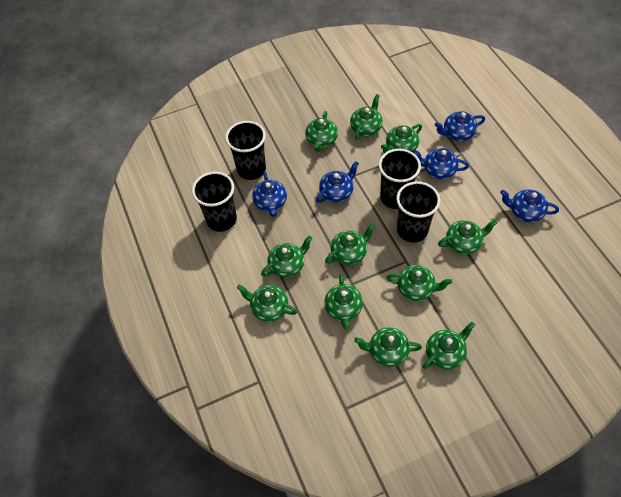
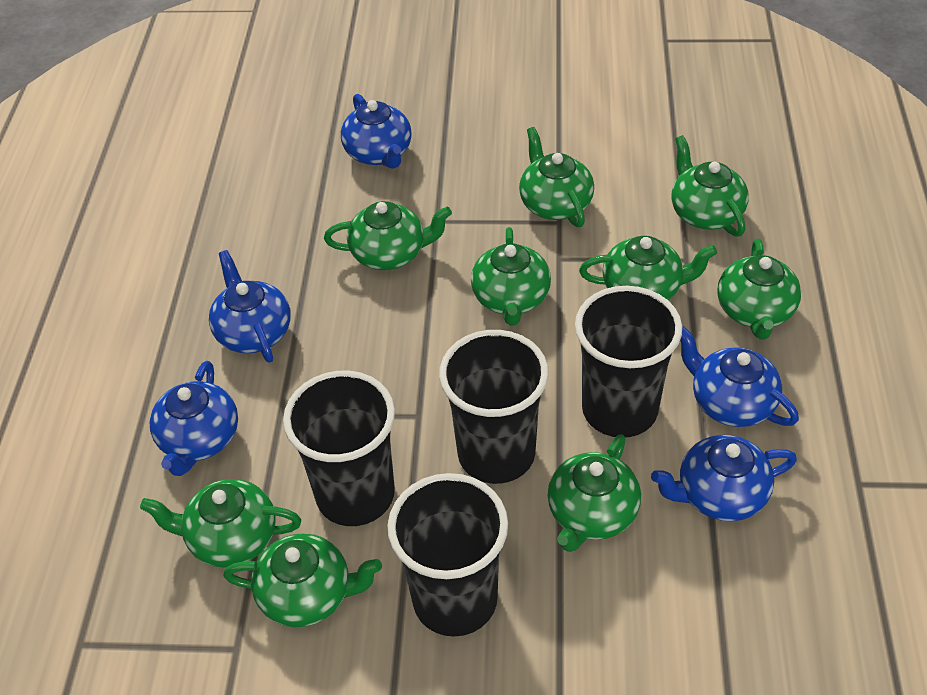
green teapot: 11 -> 9

